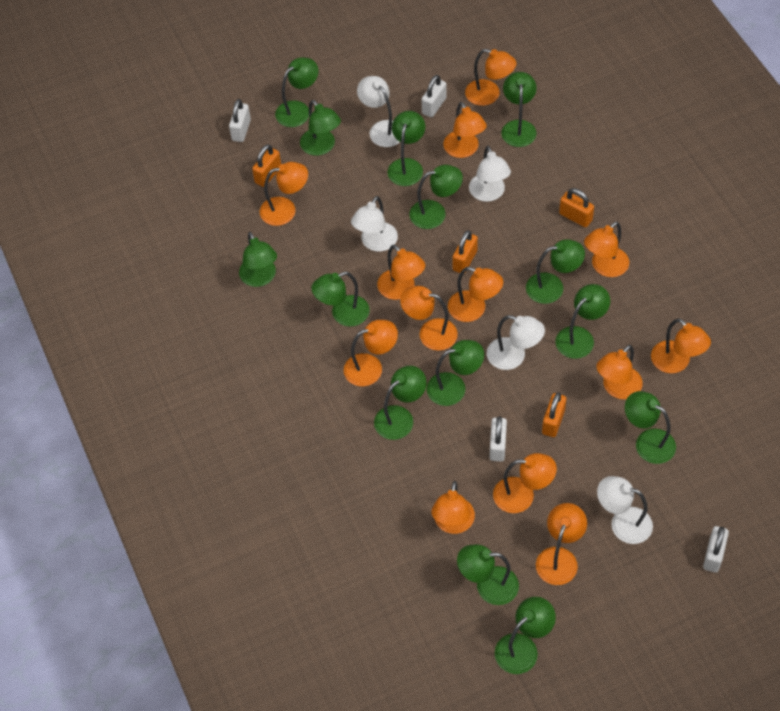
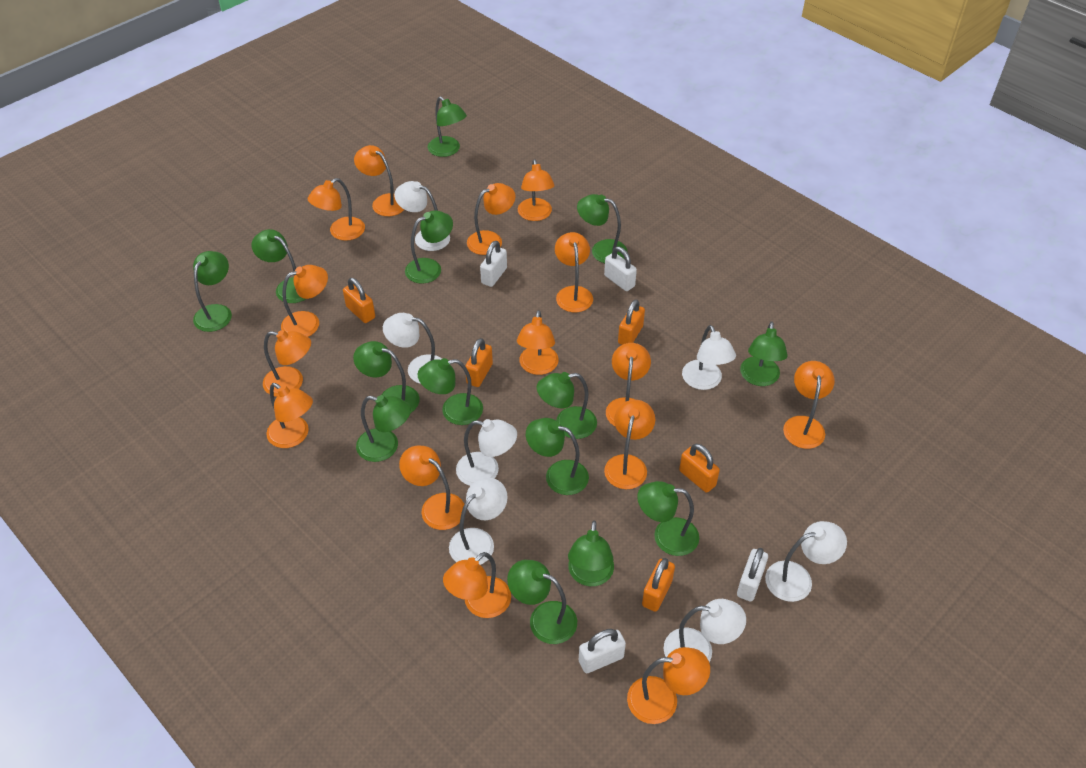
orange lamp: 13 -> 15
orange padlock: 4 -> 5
white lamp: 5 -> 7

